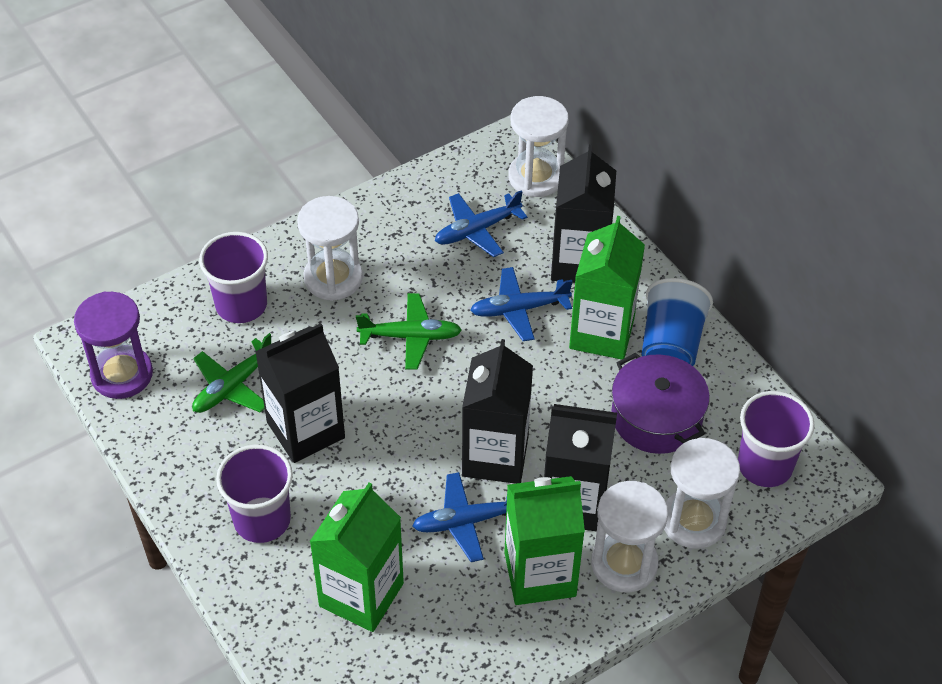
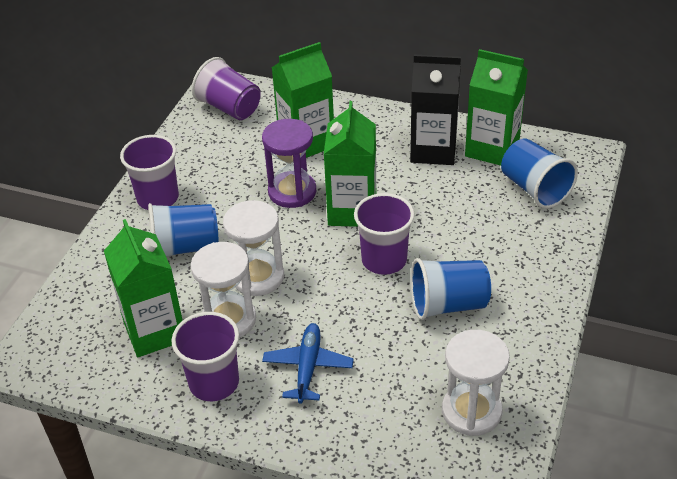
black carton: 4 -> 1
blue cup: 1 -> 3
blue plane: 3 -> 1
green carton: 3 -> 4
green plane: 2 -> 0
purple cup: 3 -> 4
purple pot: 1 -> 0
white hourglass: 4 -> 3

